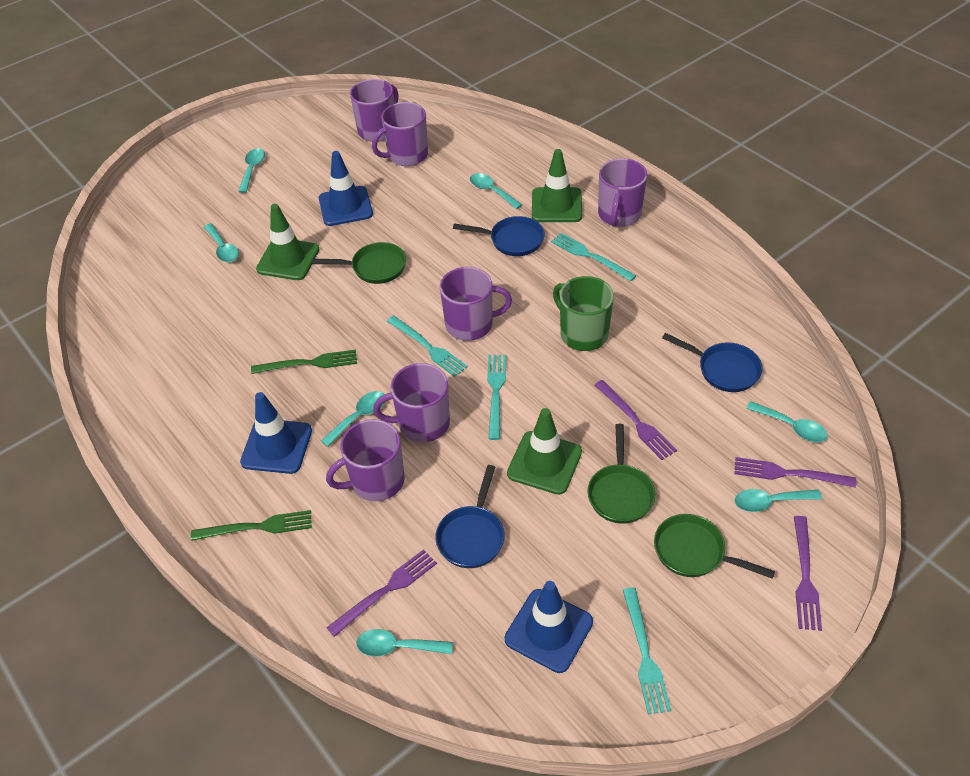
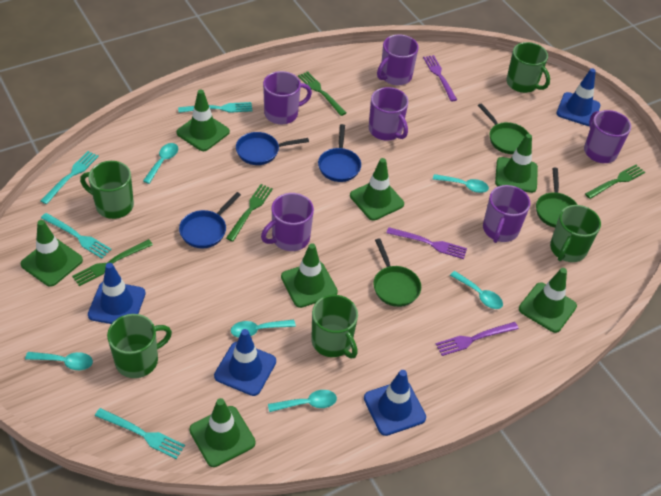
blue traffic cone: 3 -> 4
green fork: 2 -> 4
green mug: 1 -> 5
green traffic cone: 3 -> 7
purple fork: 4 -> 3
turquoise spoon: 7 -> 6

